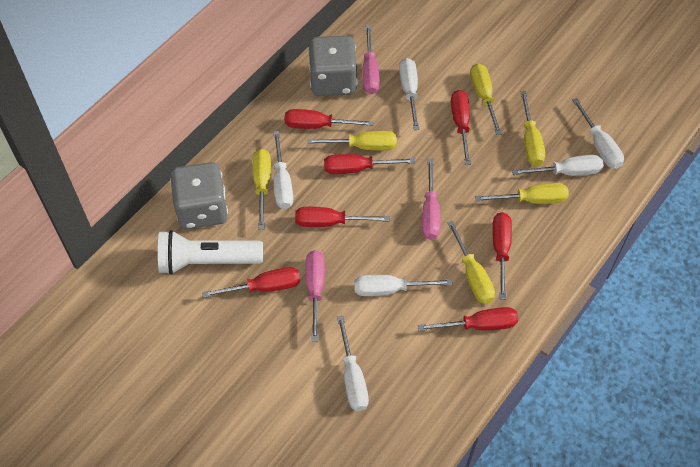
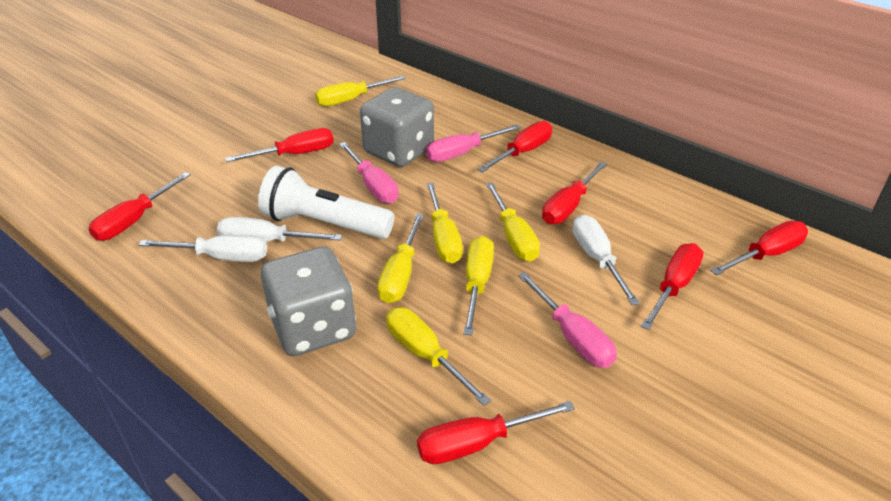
white screwdriver: 6 -> 3

